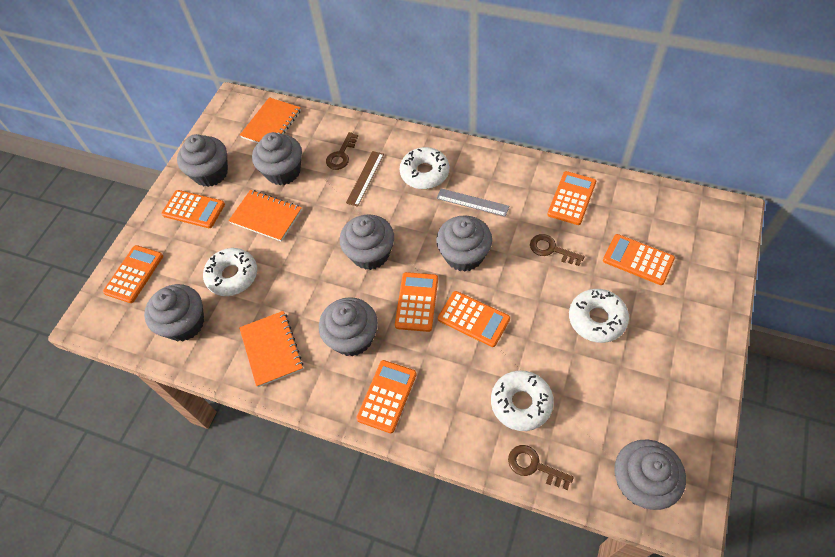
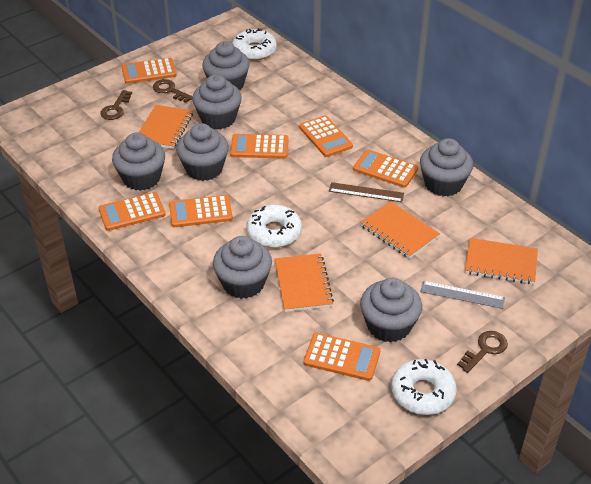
orange notebook: 3 -> 4
white donut: 4 -> 3

